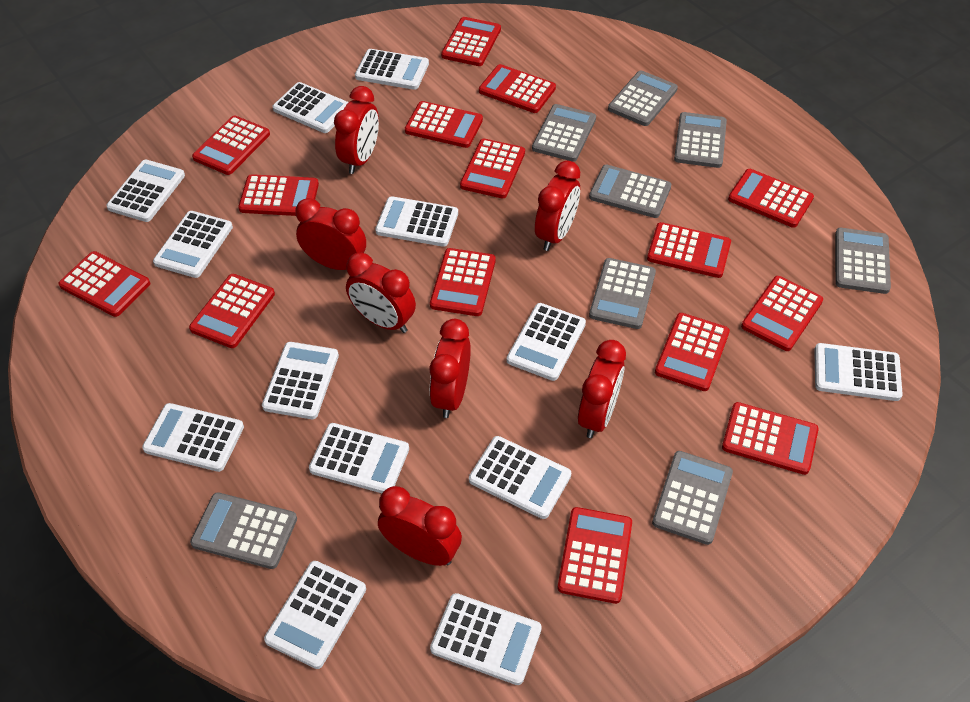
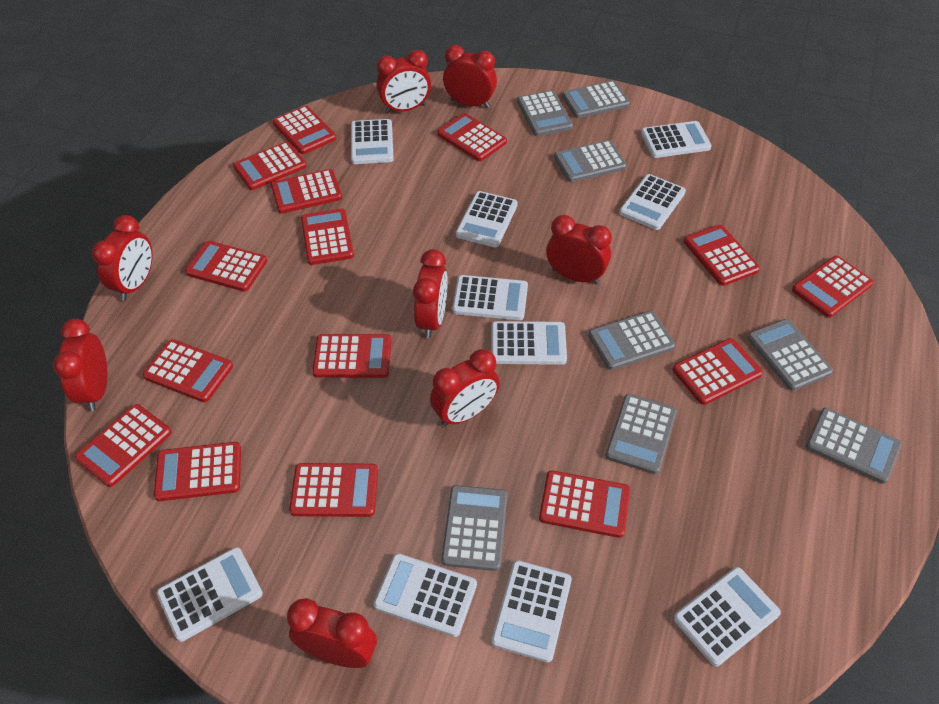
red clock: 7 -> 8
white calculator: 13 -> 10

